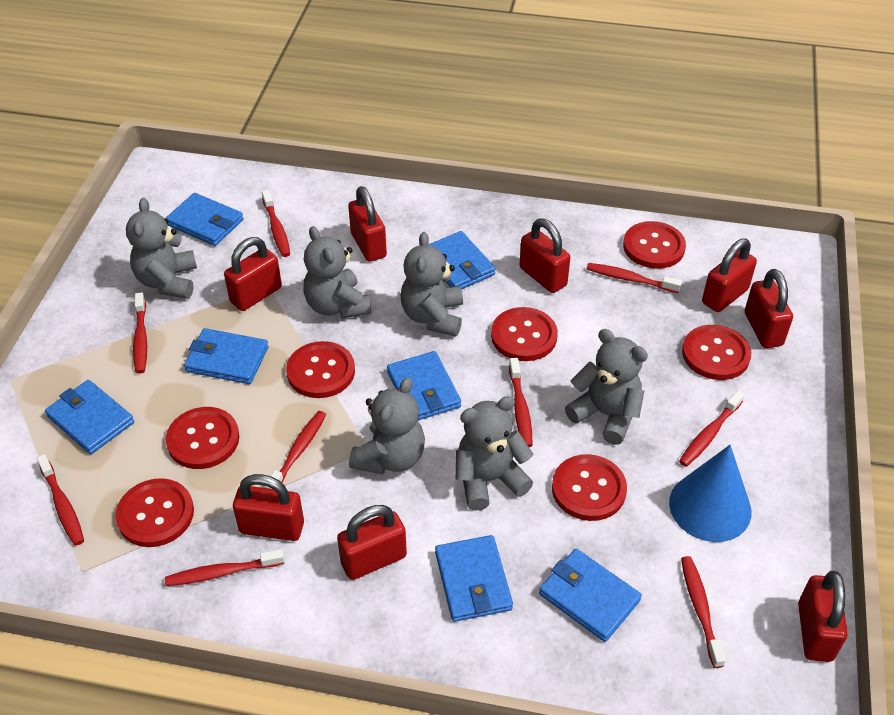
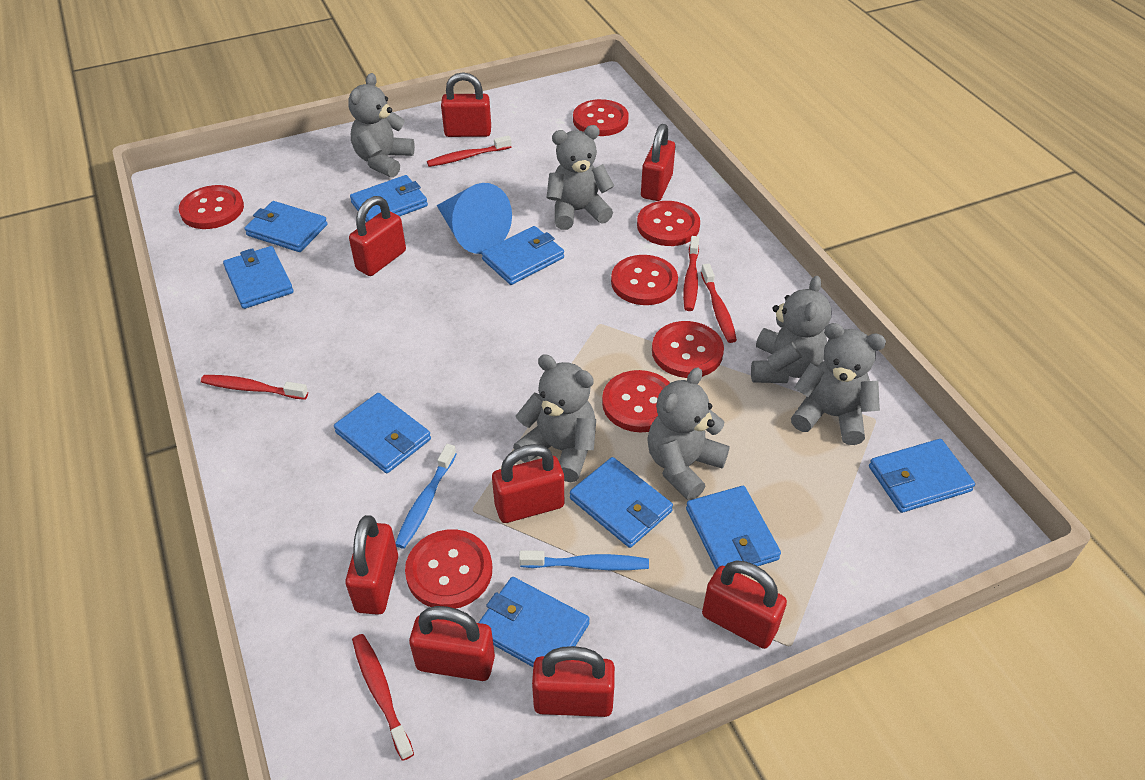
blue toothbrush: 0 -> 2
blue wallet: 7 -> 9
red toothbrush: 9 -> 5

